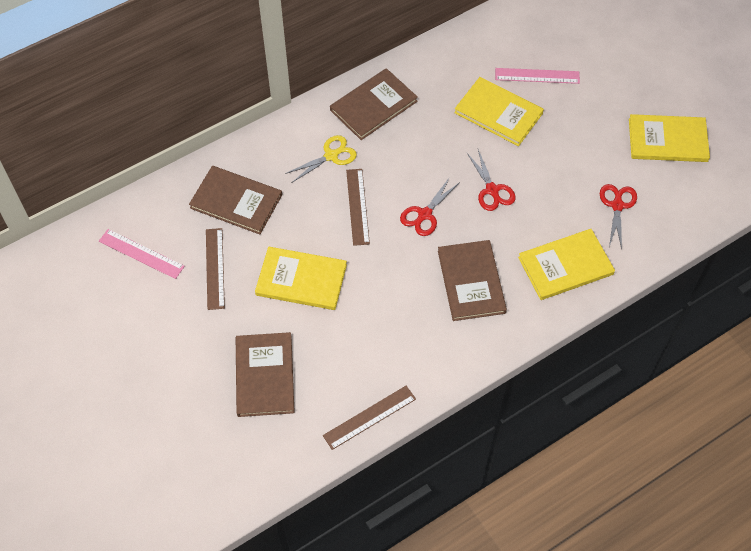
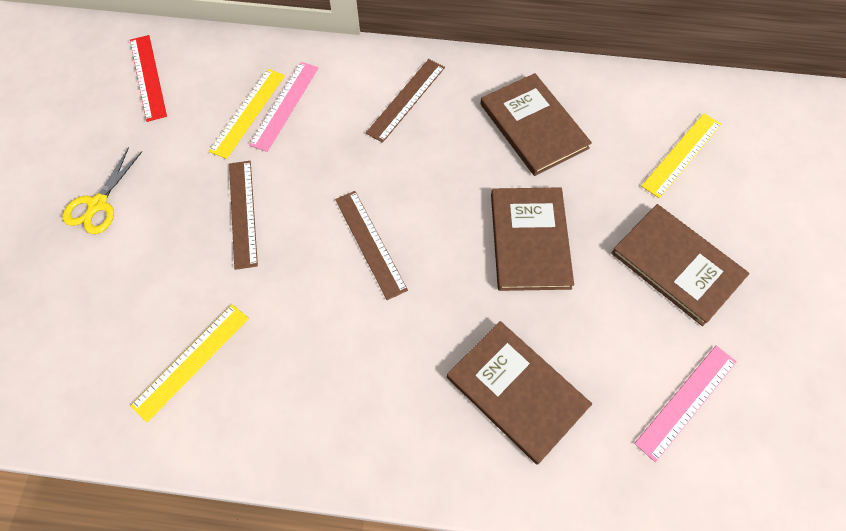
red ruler: 0 -> 1
red scissors: 3 -> 0
yellow book: 4 -> 0
yellow ruler: 0 -> 3

